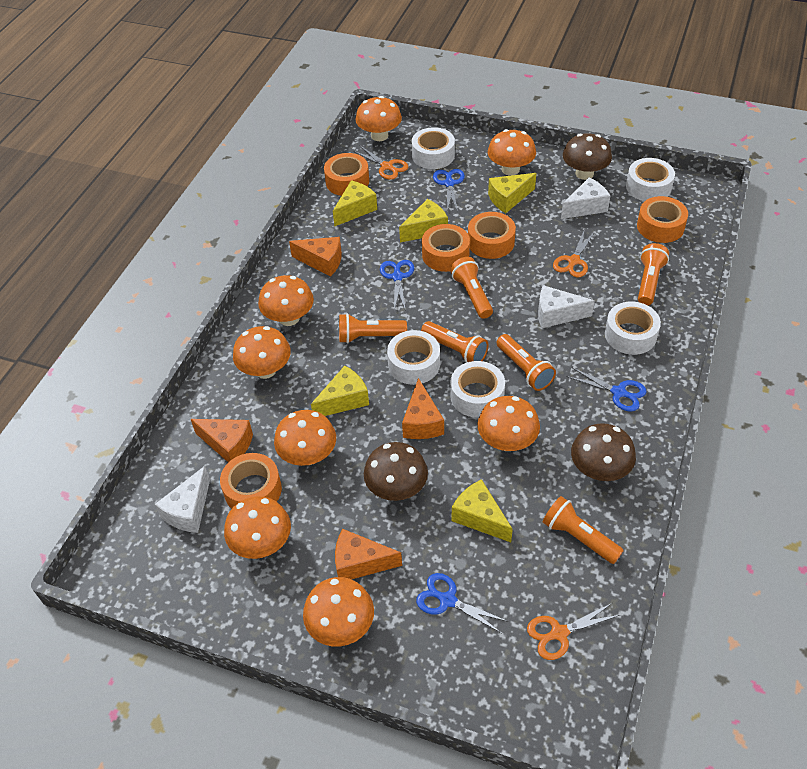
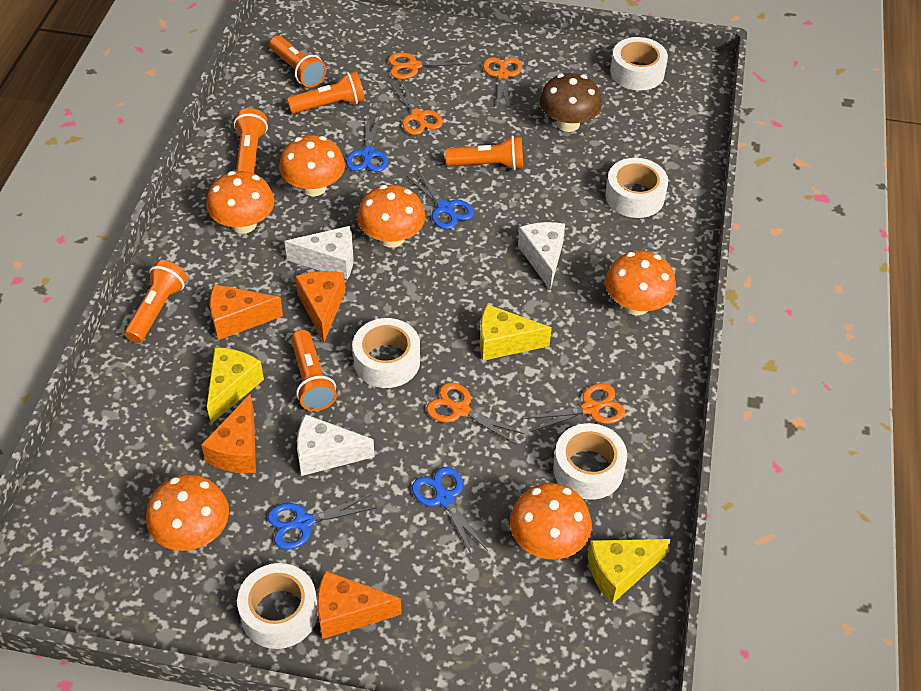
brown mushroom: 3 -> 1
orange mushroom: 8 -> 6
orange scissors: 3 -> 5
orange tape: 5 -> 0
yellow cheese: 5 -> 3

